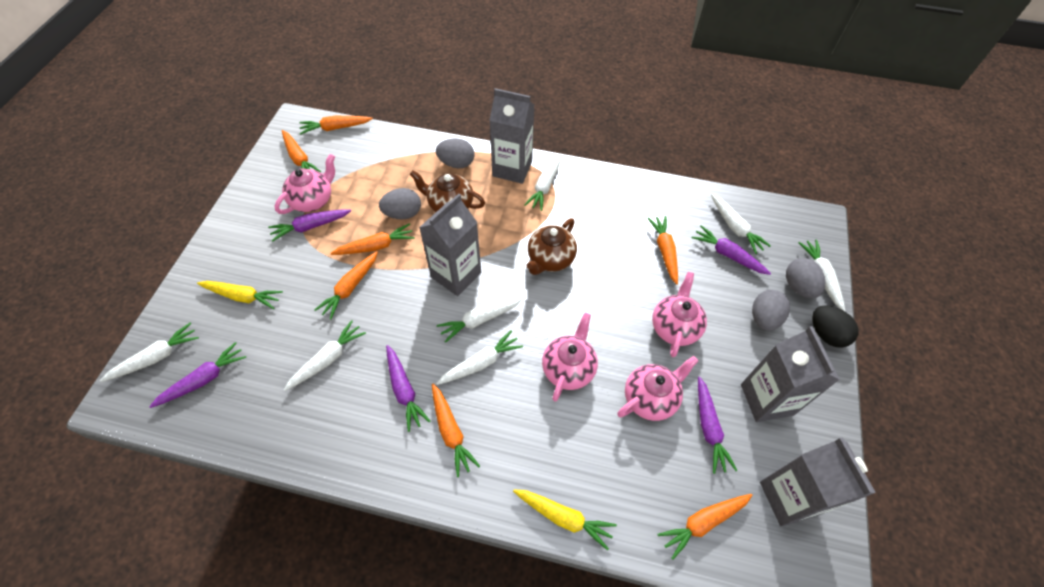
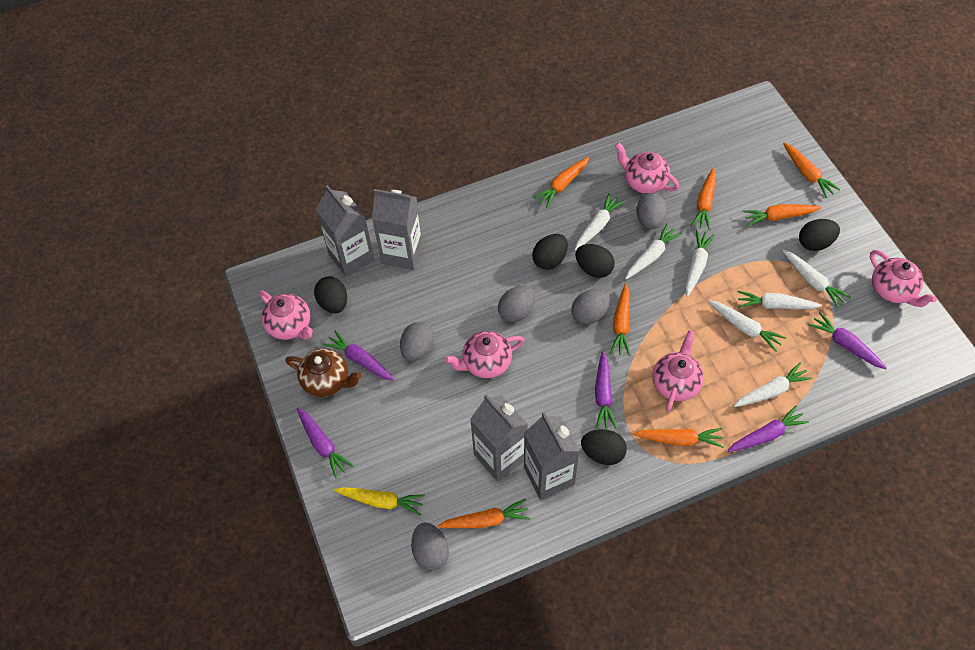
black egg: 1 -> 5
brown teapot: 2 -> 1
grey egg: 4 -> 5
pink teapot: 4 -> 5
yellow carrot: 2 -> 1

